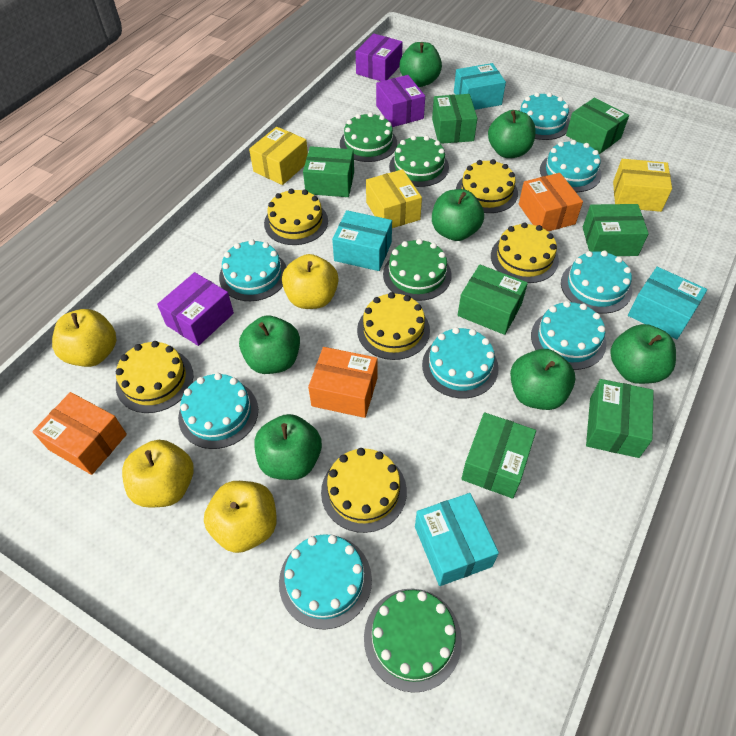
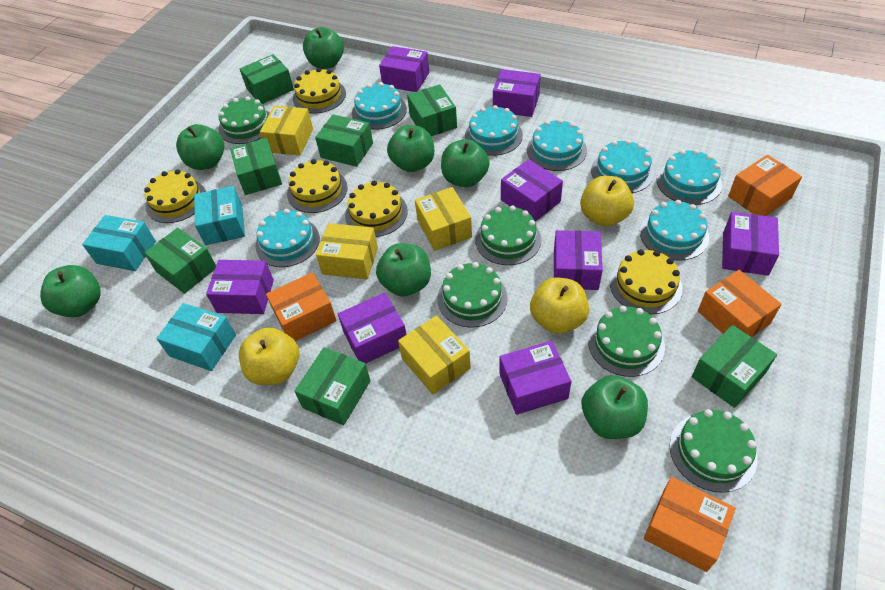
green cake: 4 -> 5
orange box: 3 -> 4
purple box: 3 -> 8
turquoise box: 4 -> 3
turquoise cake: 8 -> 7
yellow apple: 4 -> 3
yellow box: 3 -> 4
yellow cake: 6 -> 5

